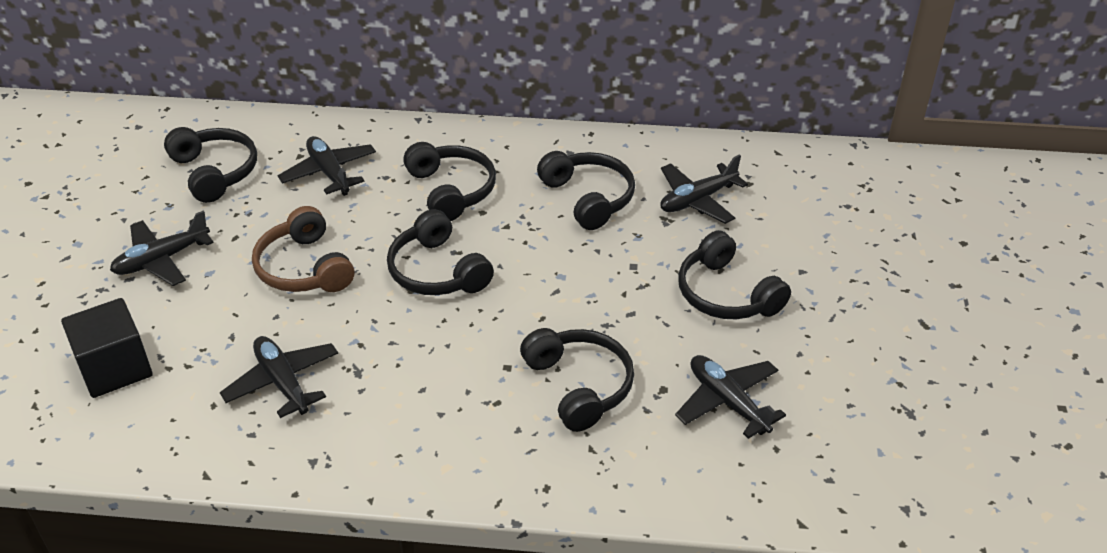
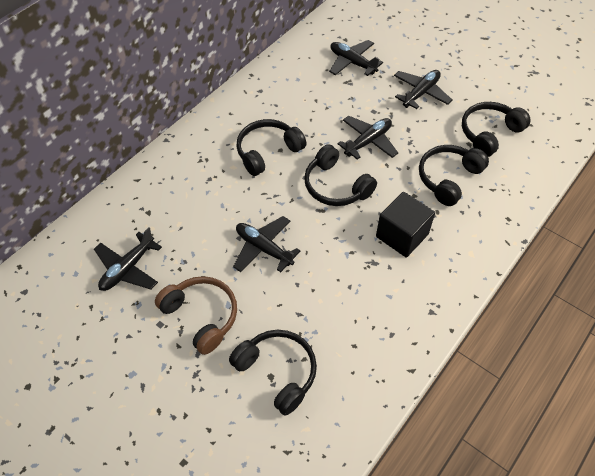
black headphones: 6 -> 5

